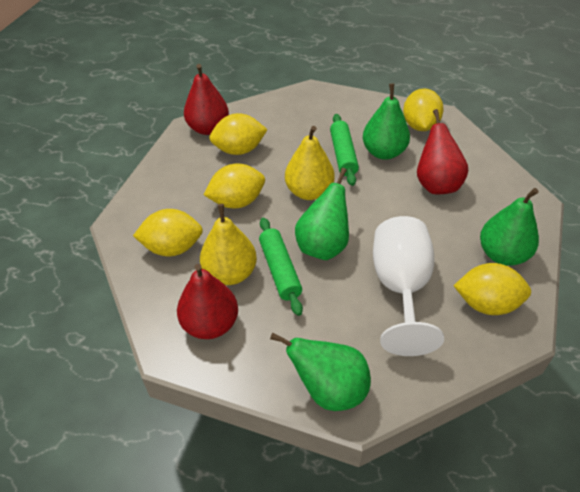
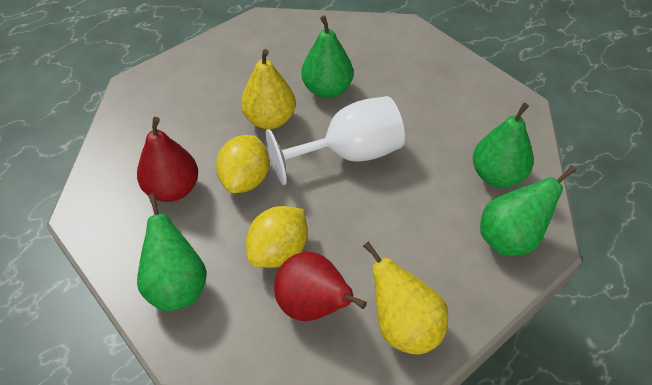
green rolling pin: 2 -> 0
red pear: 3 -> 2
yellow lemon: 5 -> 2

